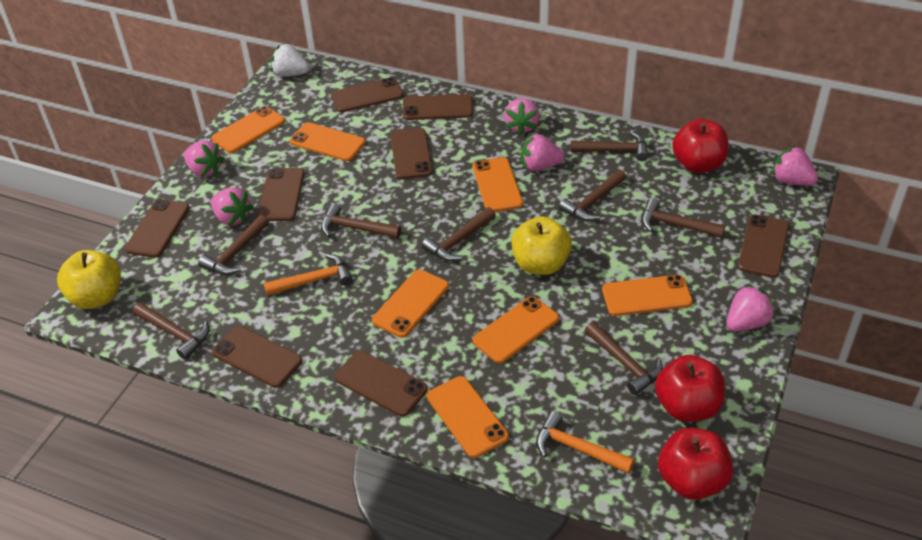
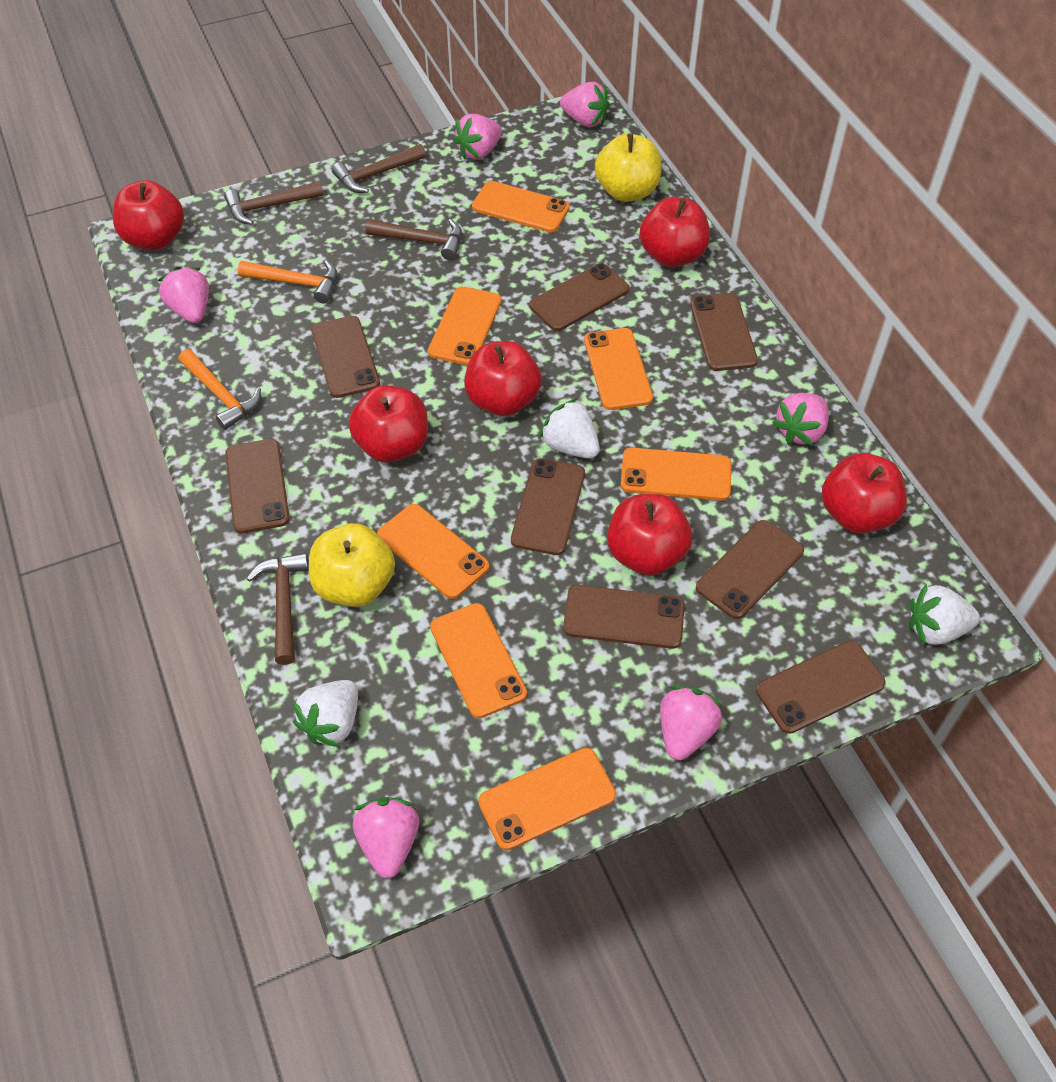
brown hammer: 8 -> 4
red apple: 3 -> 6
white strawberry: 1 -> 3

